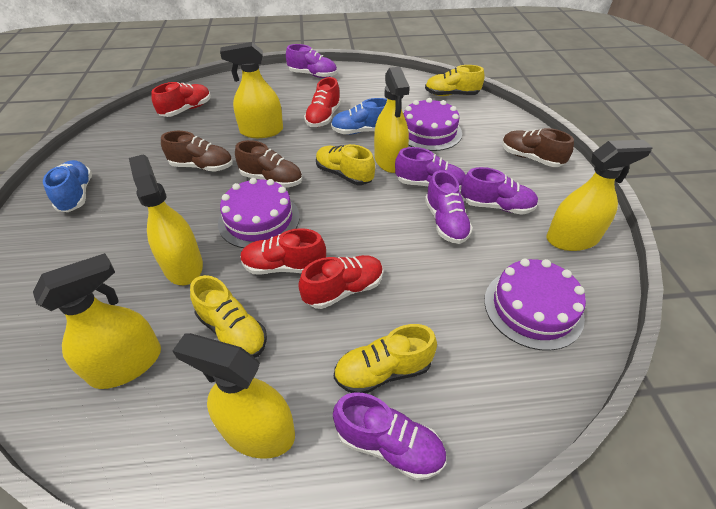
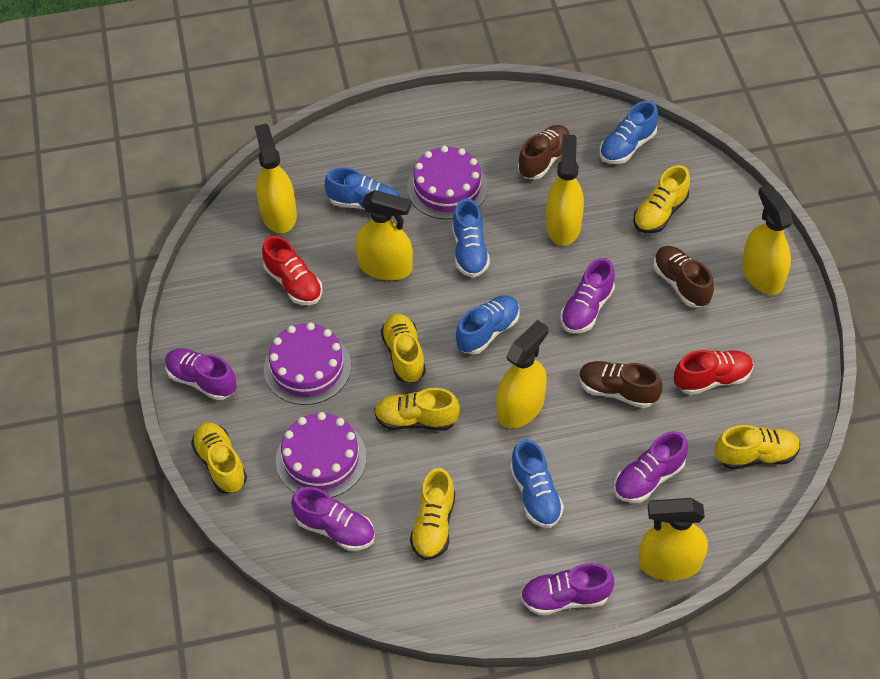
blue shoe: 2 -> 5
red shoe: 4 -> 2
yellow shoe: 4 -> 6

